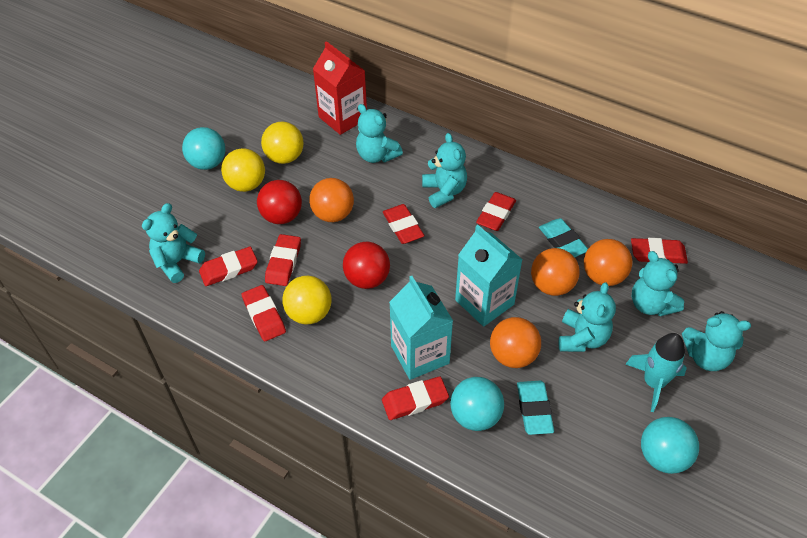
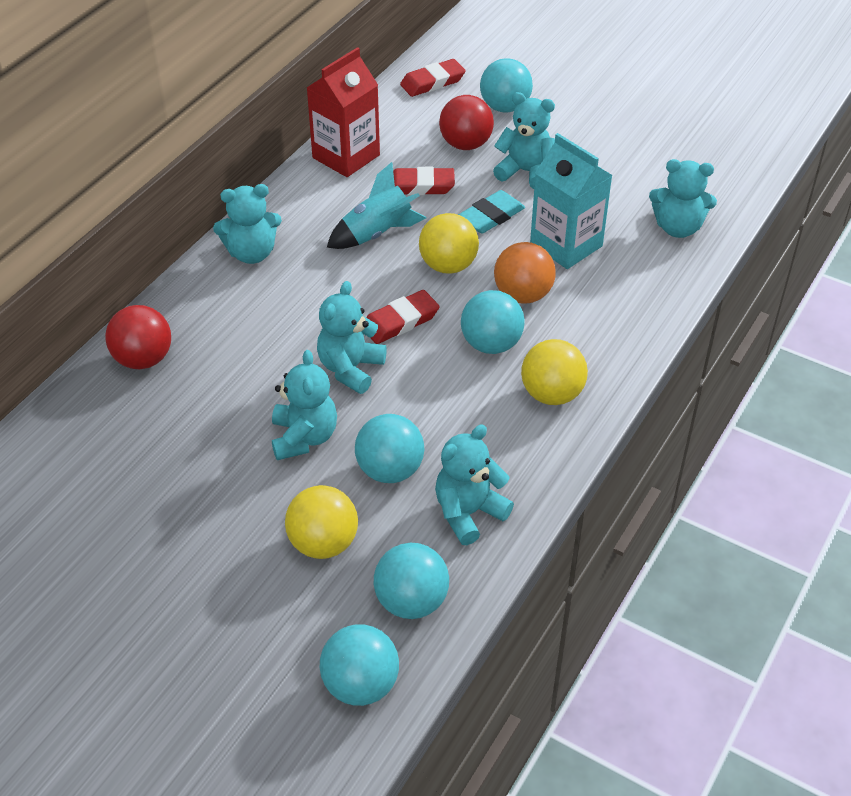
orange ball: 4 -> 1
red eraser: 7 -> 3
turquoise ball: 3 -> 5
turquoise carton: 2 -> 1
turquoise eraser: 2 -> 1

